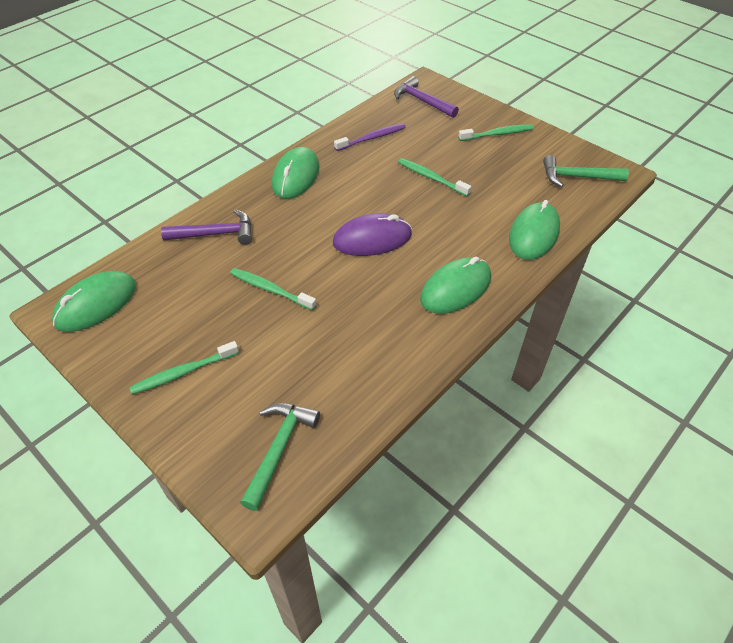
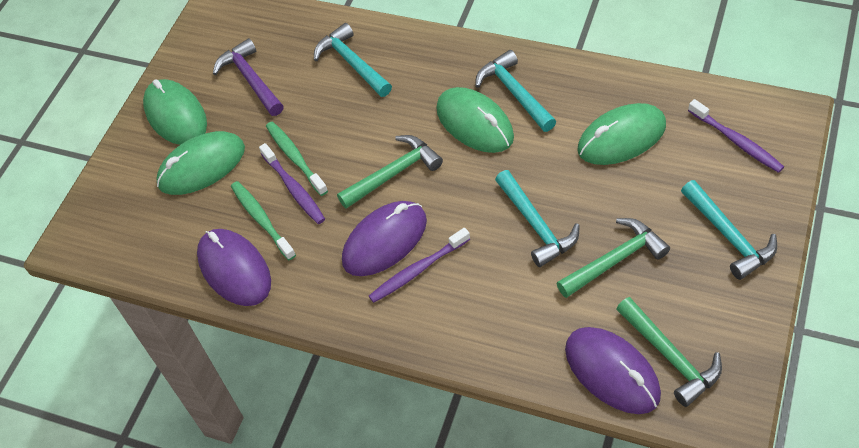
green hammer: 2 -> 3
green toothbrush: 4 -> 2
purple hammer: 2 -> 1
purple mouse: 1 -> 3
purple toothbrush: 1 -> 3
turquoise hammer: 0 -> 4

